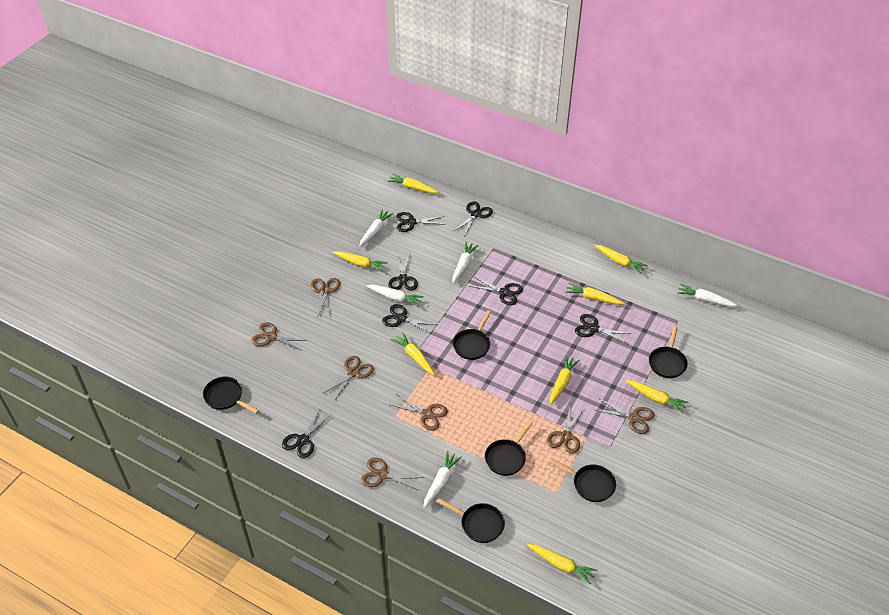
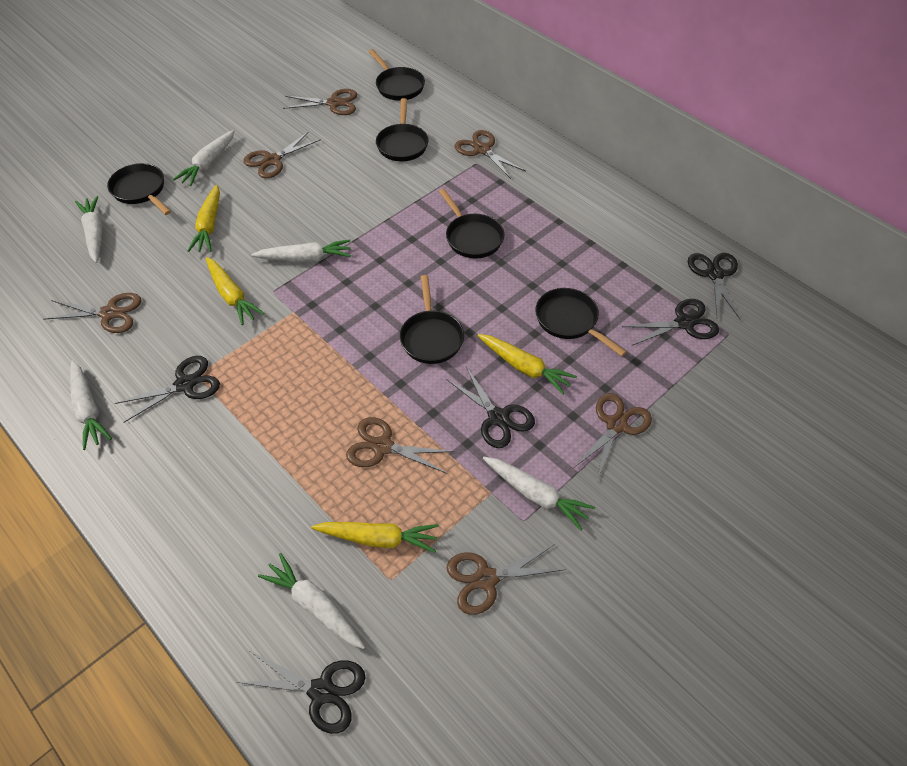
black scissors: 7 -> 5
white carrot: 5 -> 6
yellow carrot: 8 -> 4

